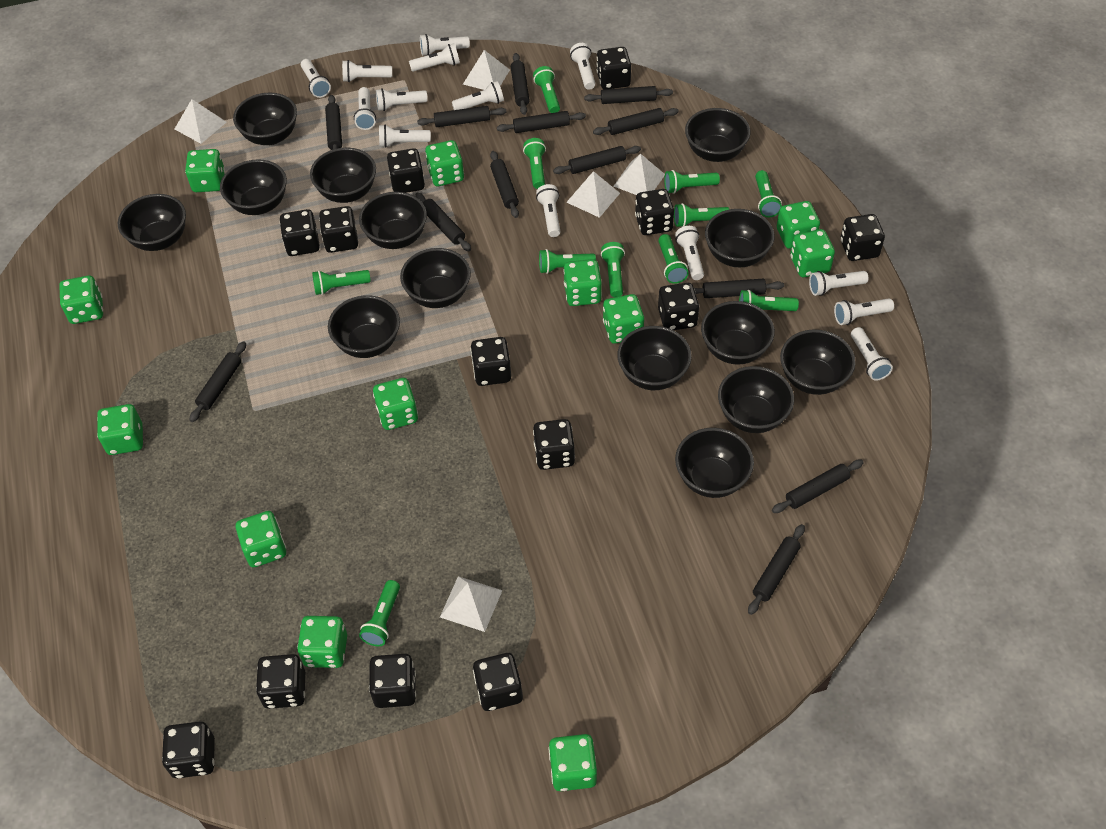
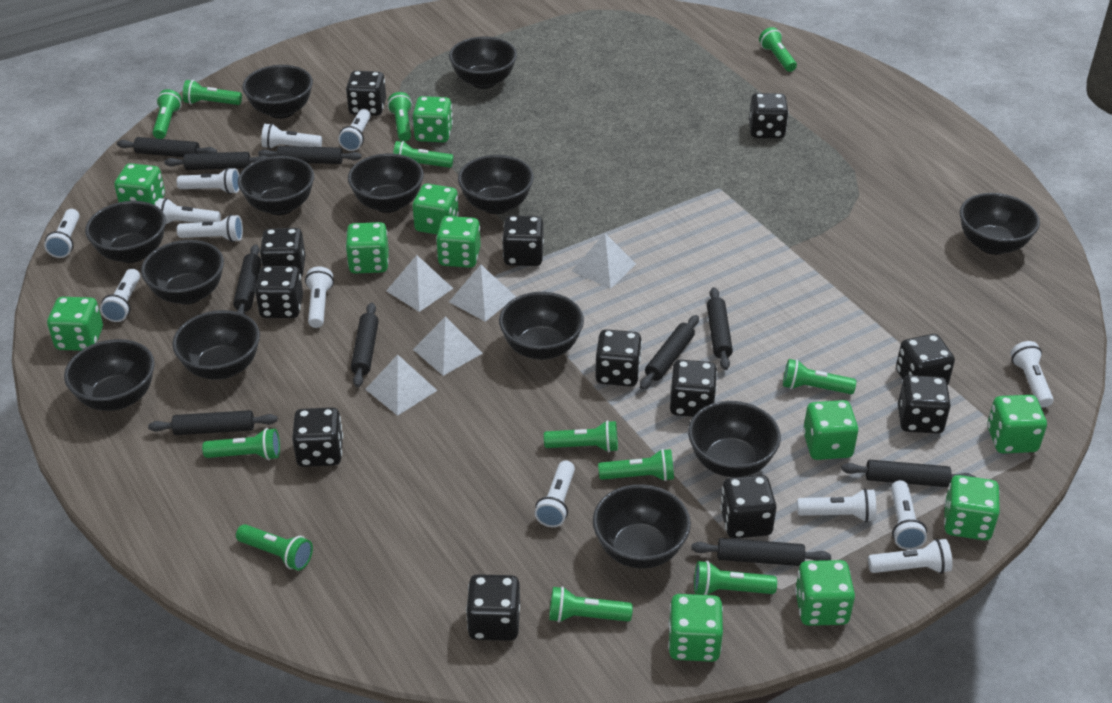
black bowl: 14 -> 13
black dice: 13 -> 12
black rolling pin: 13 -> 10
green dice: 12 -> 11
green flashlight: 11 -> 12
white flashlight: 14 -> 13

